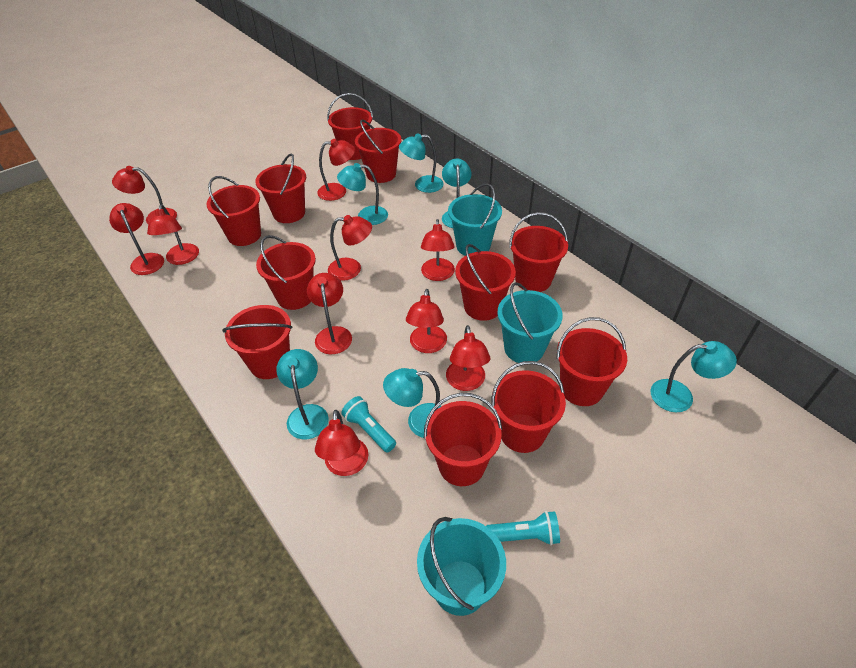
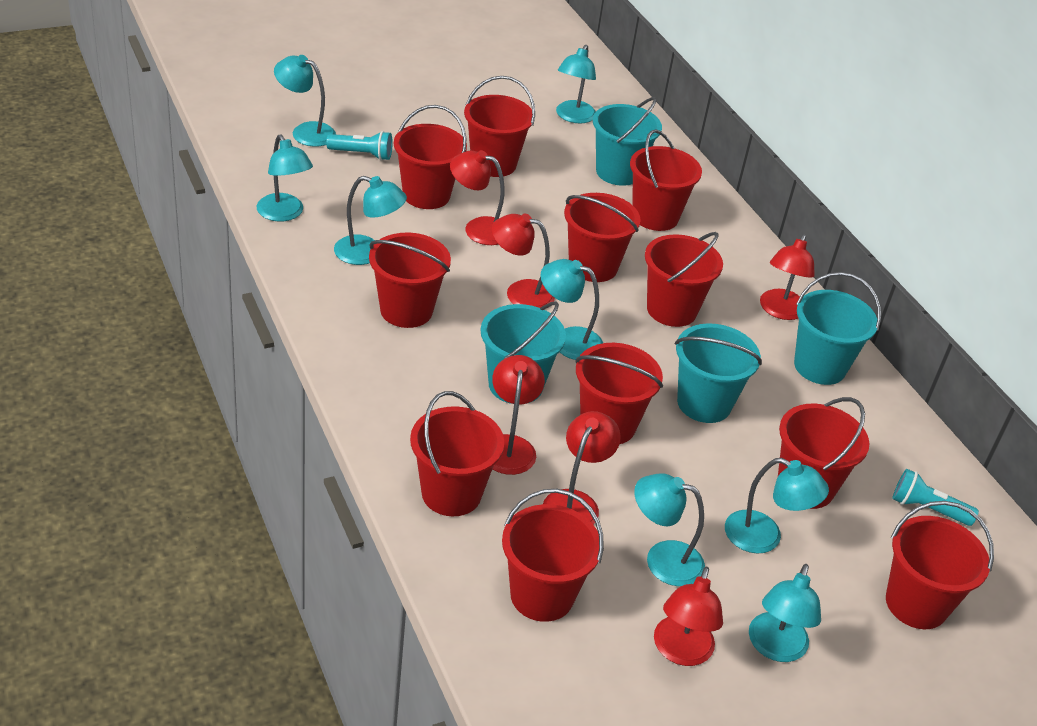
red lamp: 10 -> 6
turquoise bucket: 3 -> 4
turquoise lamp: 6 -> 8

